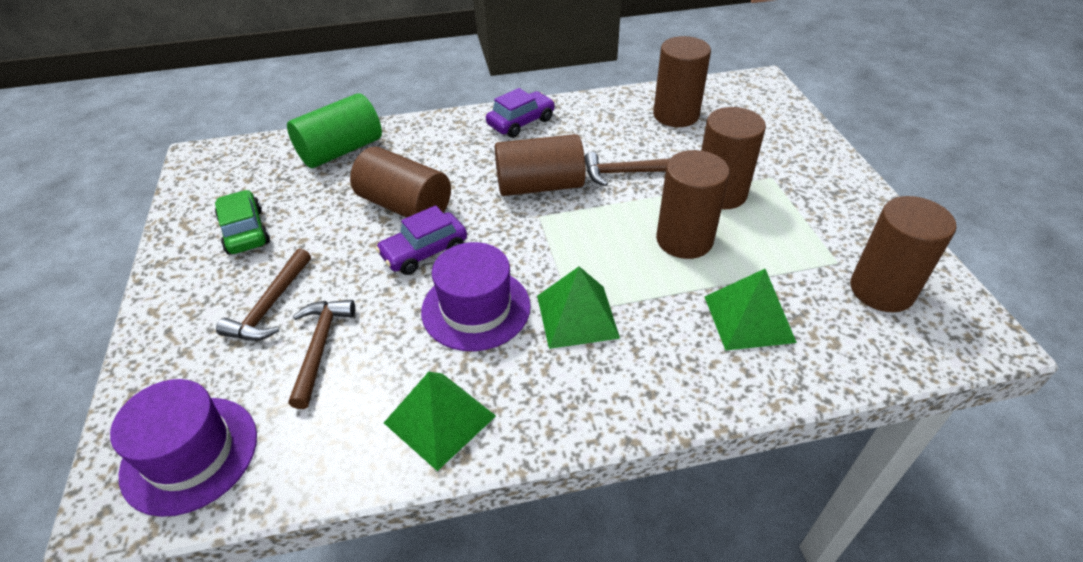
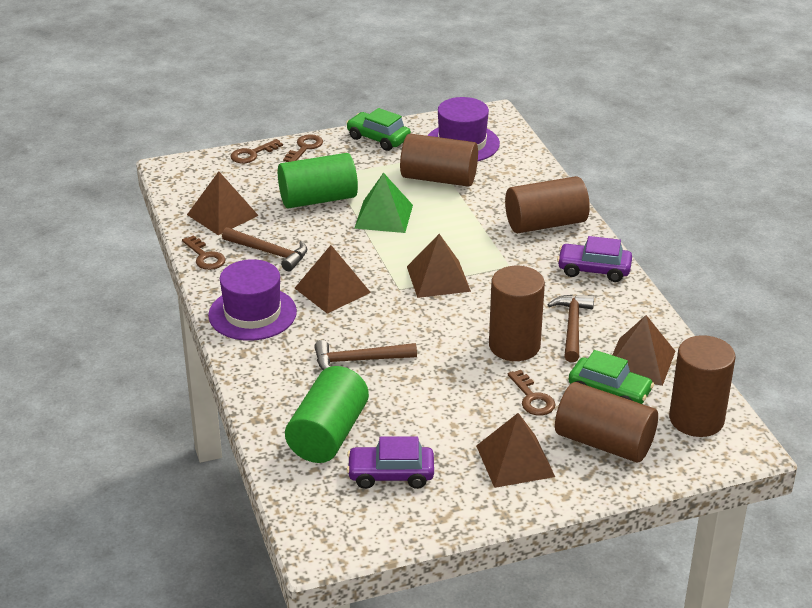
brown cylinder: 6 -> 5
brown key: 0 -> 4
brown pyramid: 0 -> 5
green car: 1 -> 2
green cylinder: 1 -> 2
green pyramid: 3 -> 1

